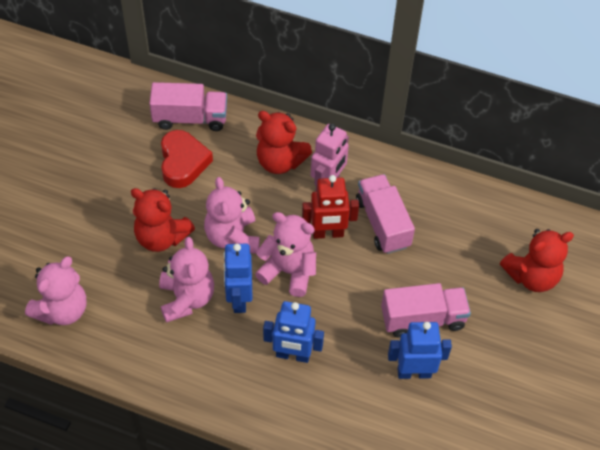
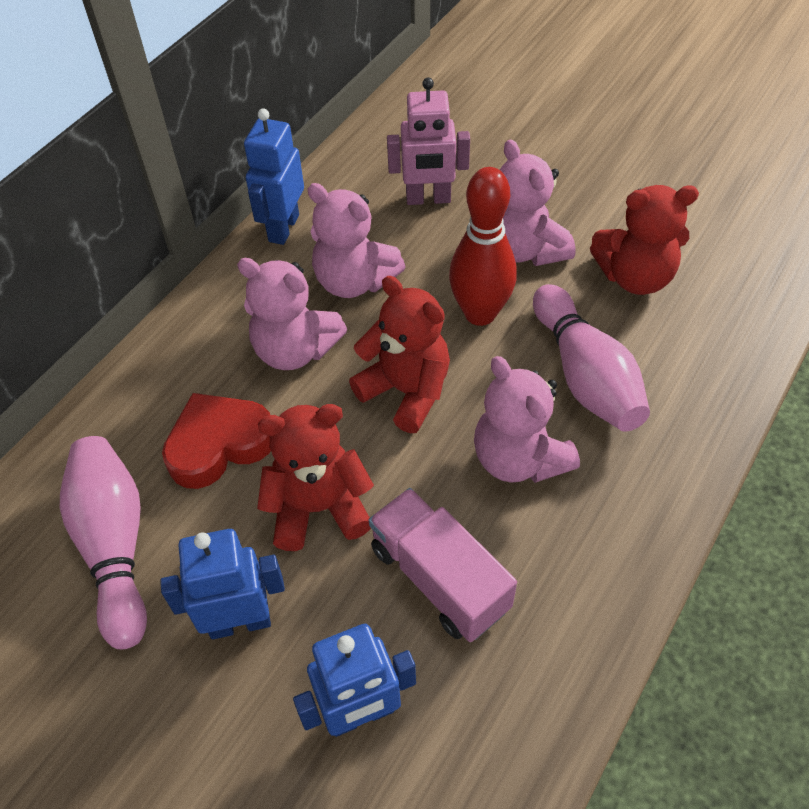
pink bowling pin: 0 -> 2
pink truck: 3 -> 1
red bowling pin: 0 -> 1
red robot: 1 -> 0

